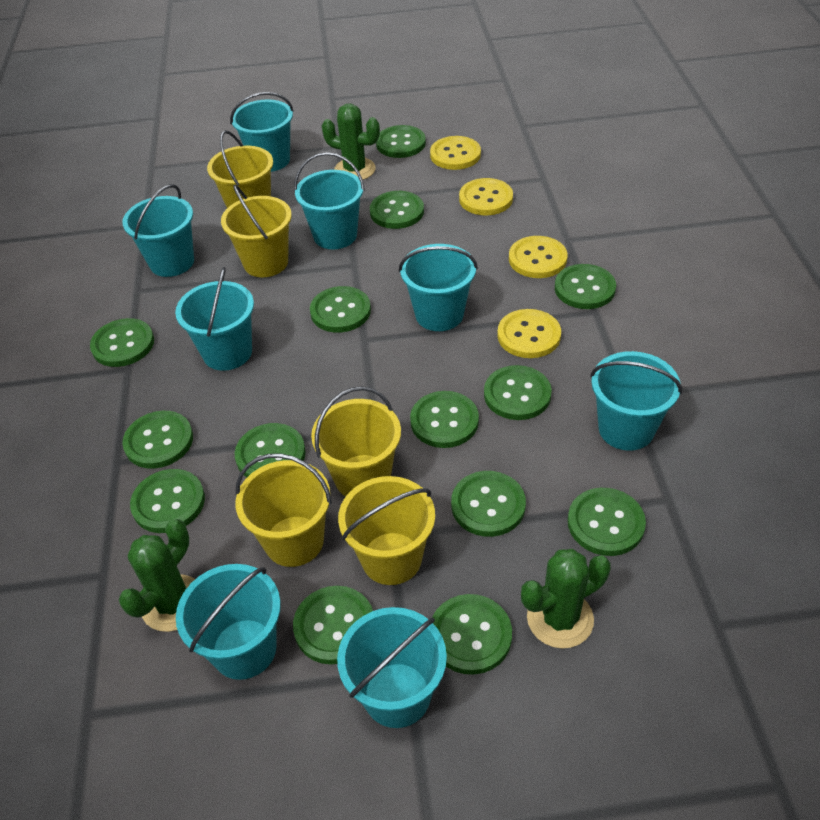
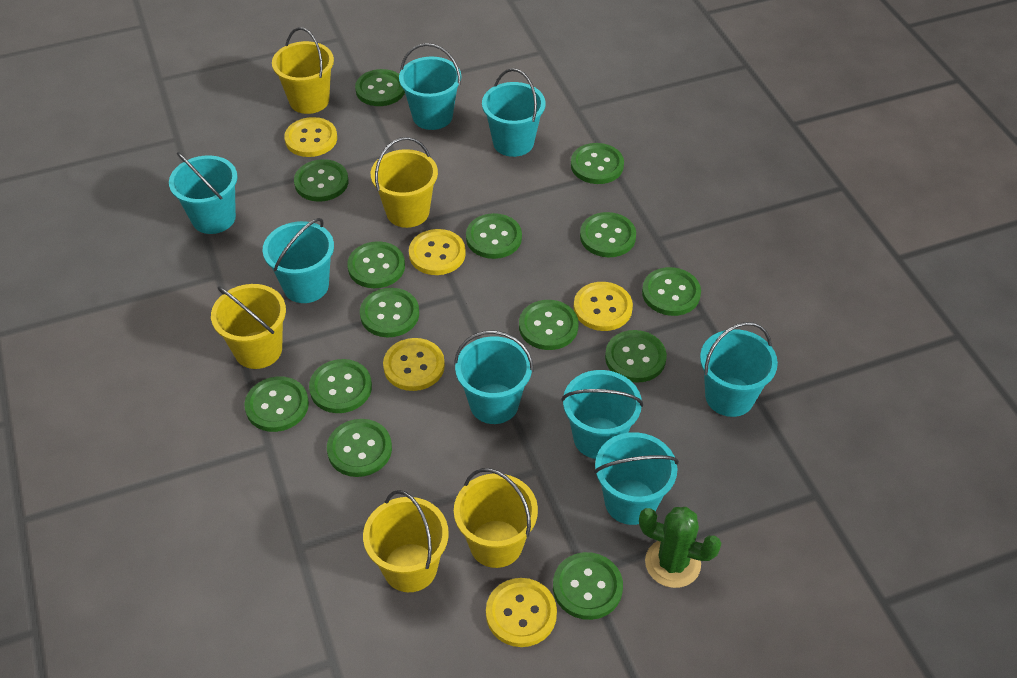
green cactus: 3 -> 1
yellow button: 4 -> 5

